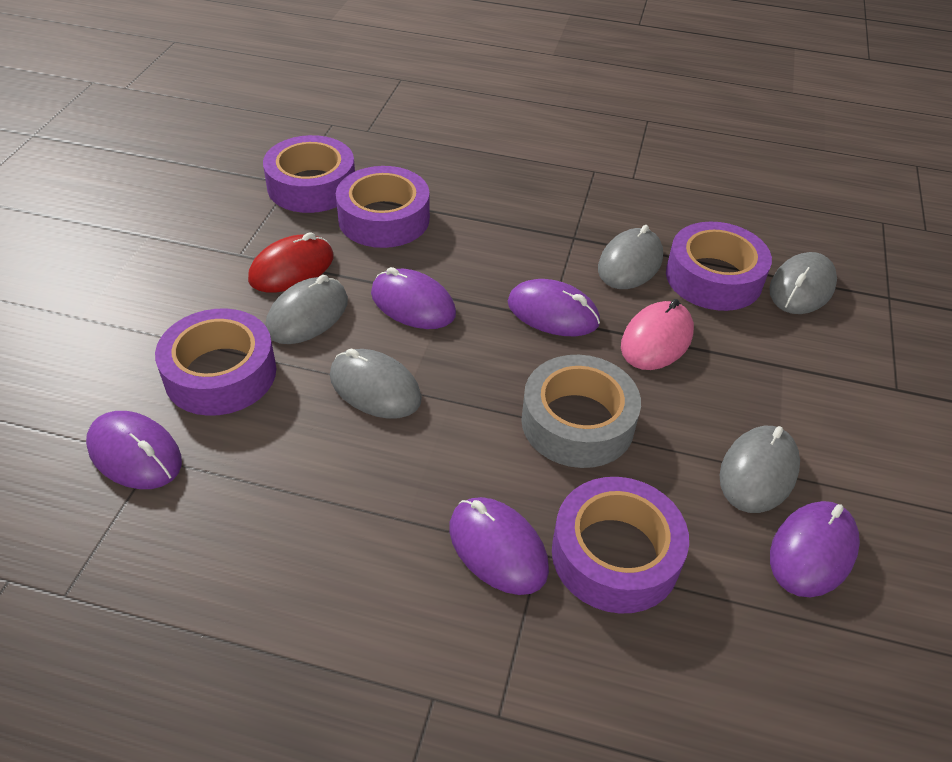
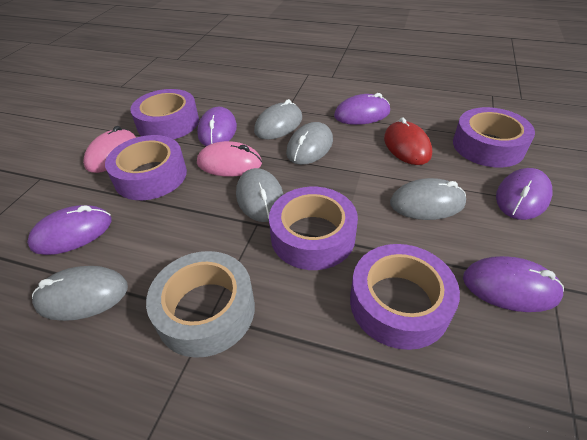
pink mouse: 1 -> 2

